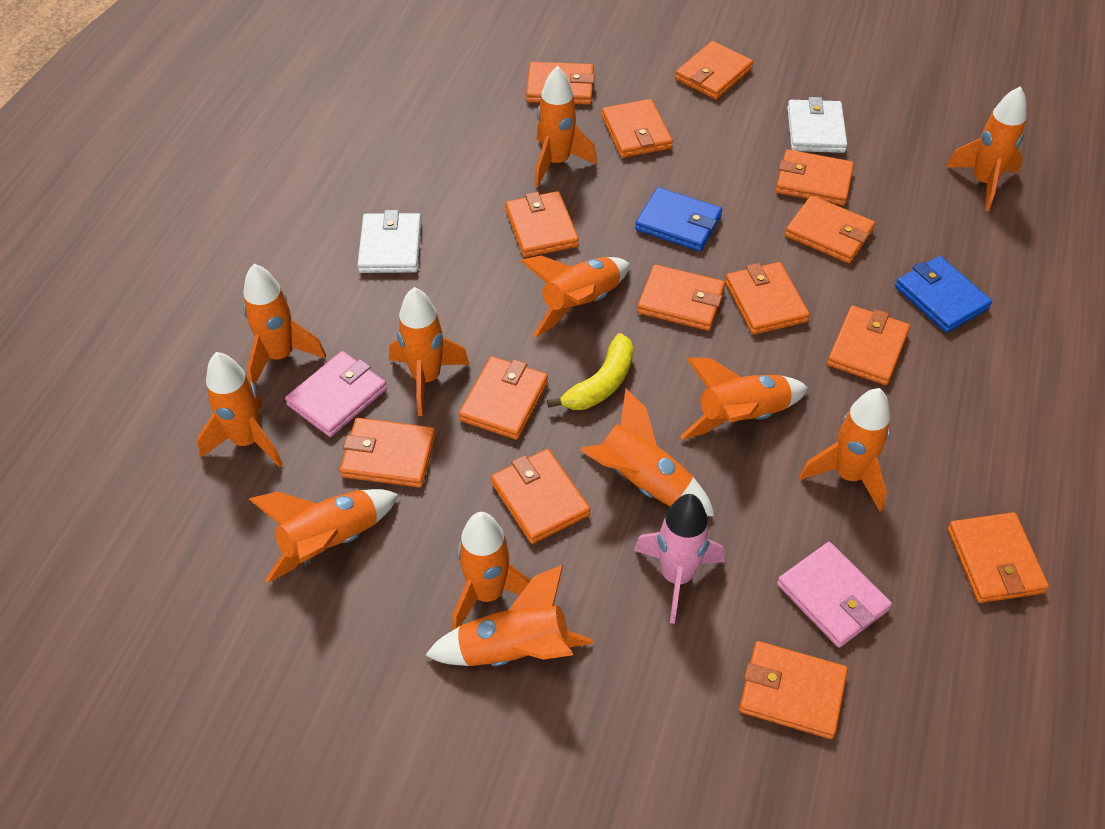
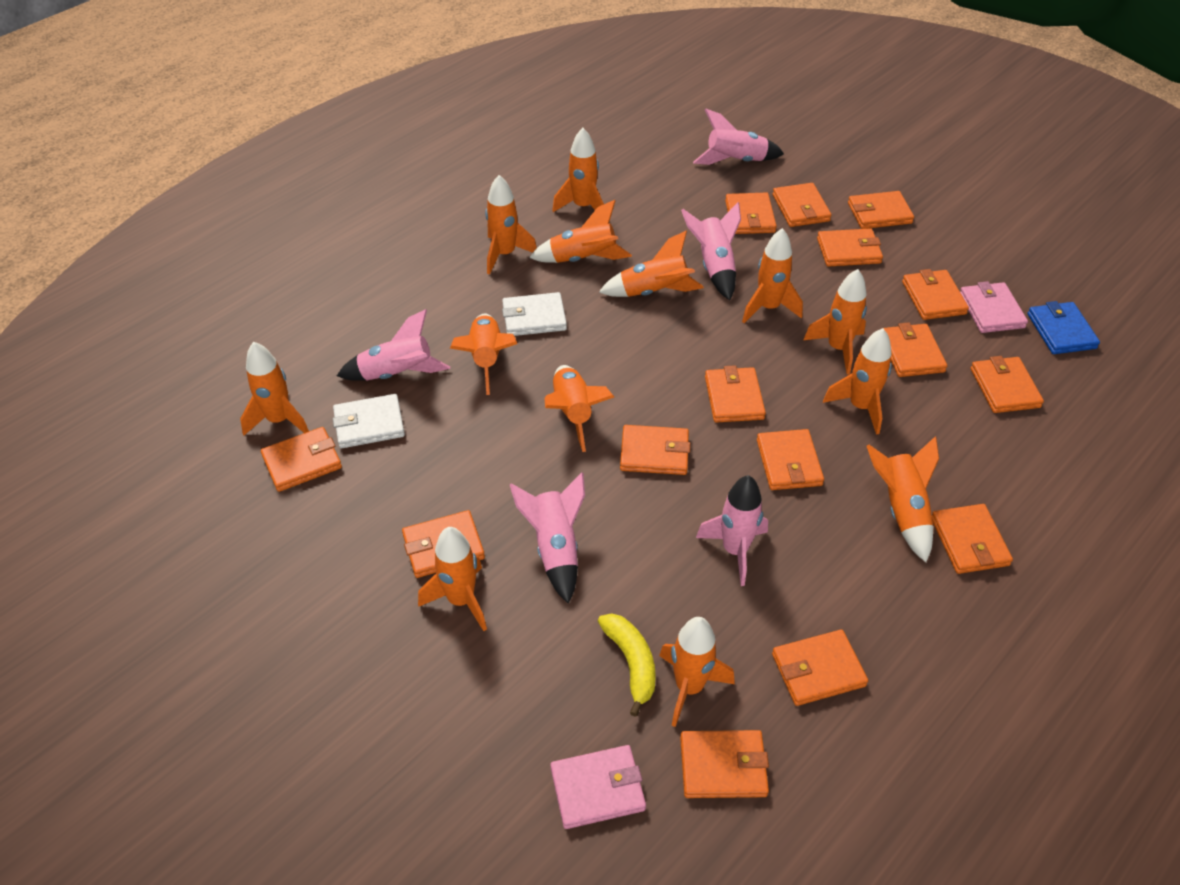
blue wallet: 2 -> 1
orange rocket: 12 -> 13
orange wallet: 14 -> 15
pink rocket: 1 -> 5

